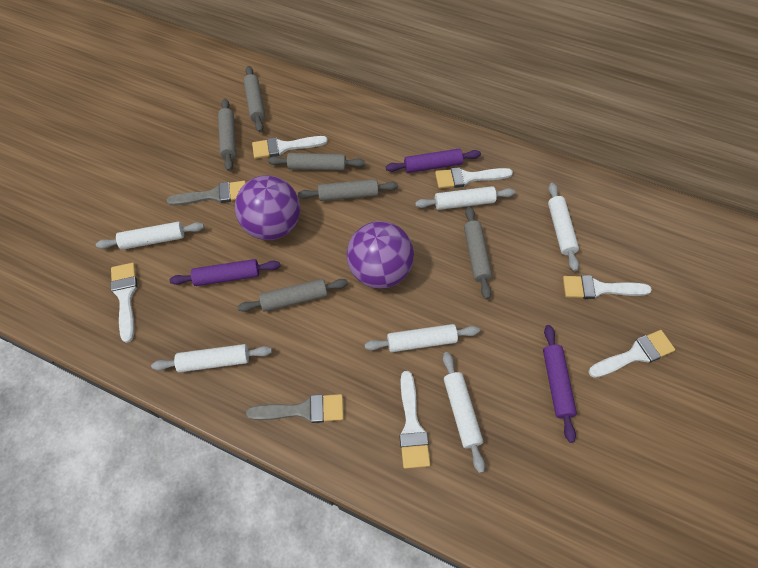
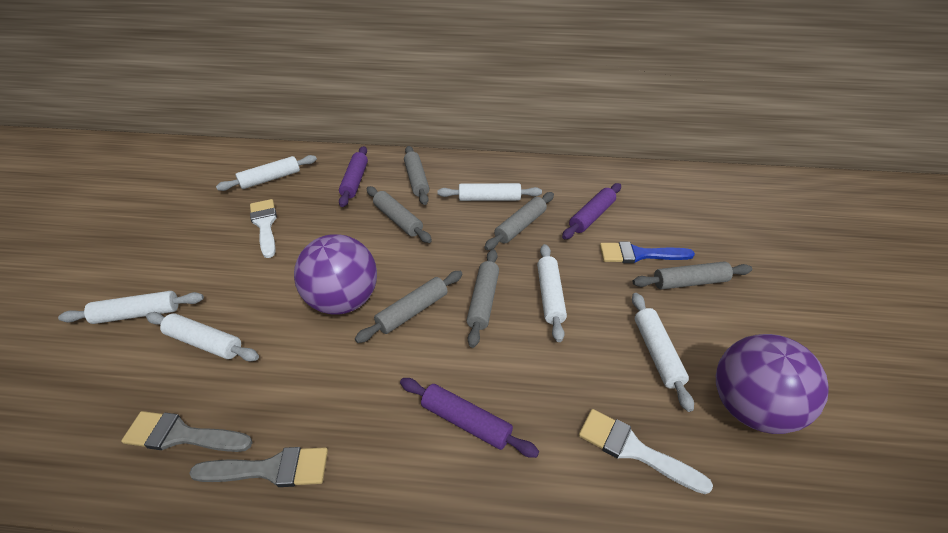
blue brush: 0 -> 1
white brush: 6 -> 2

